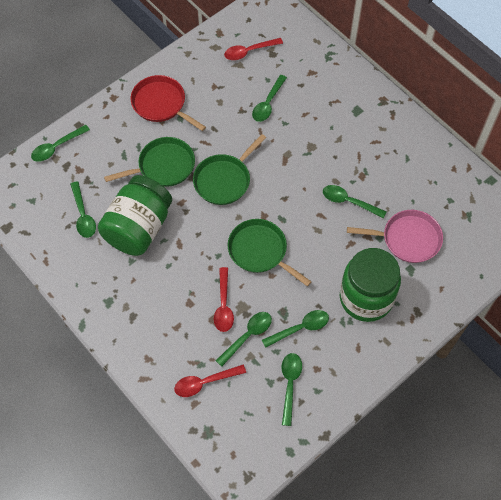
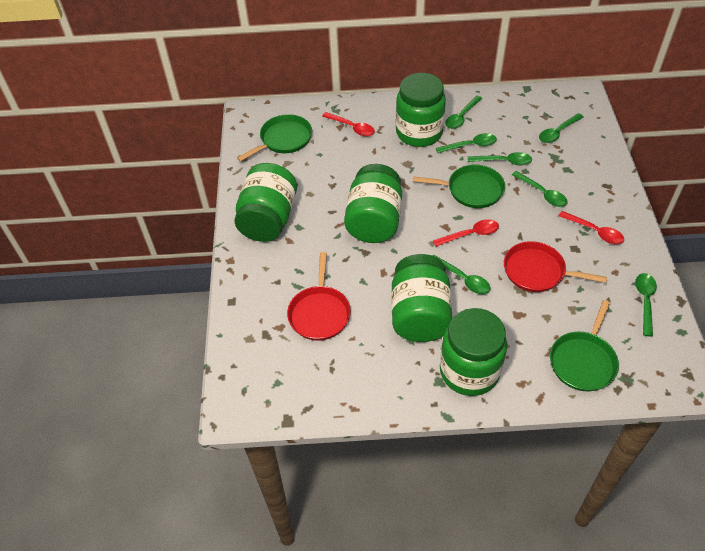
green jar: 2 -> 5
pink pan: 1 -> 0
red pan: 1 -> 2

